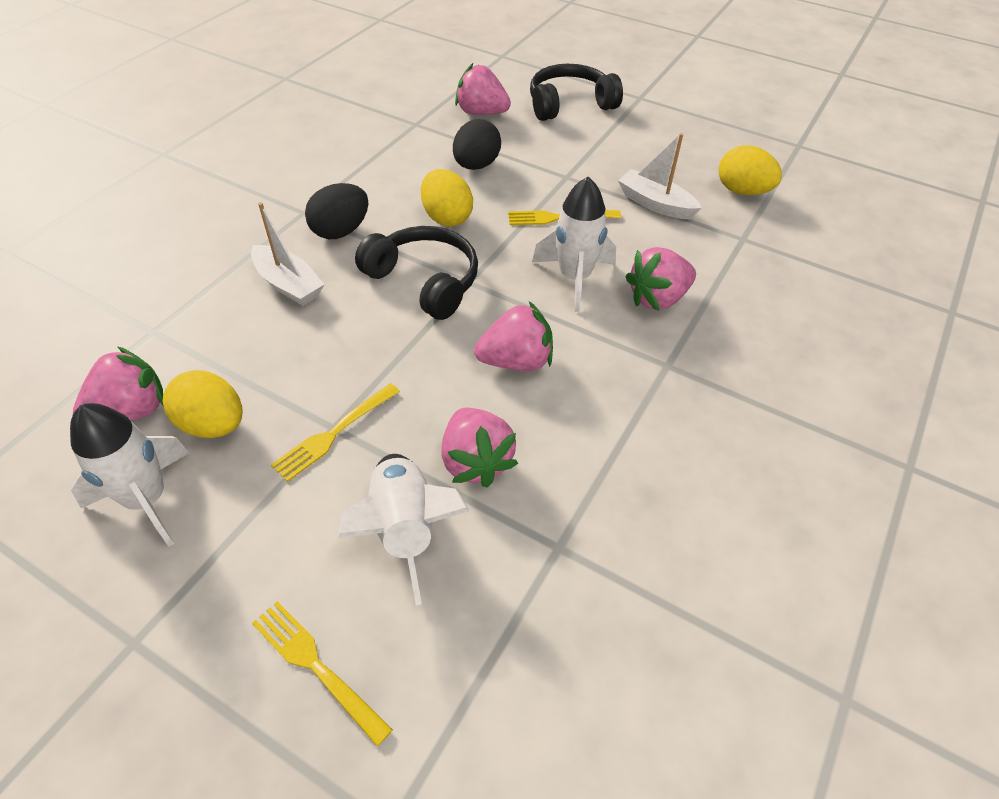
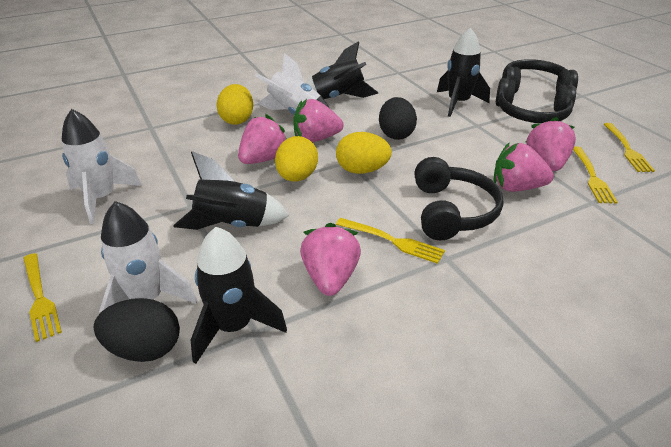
black headphones: 2 -> 3
black rocket: 0 -> 4
white boat: 2 -> 0
yellow fork: 3 -> 4

